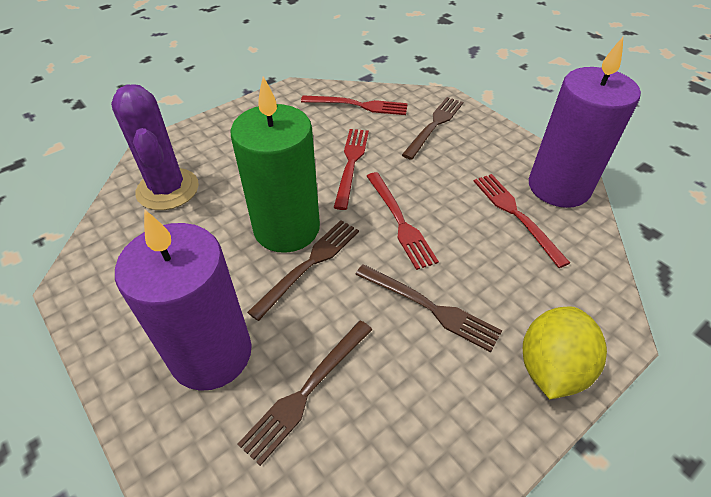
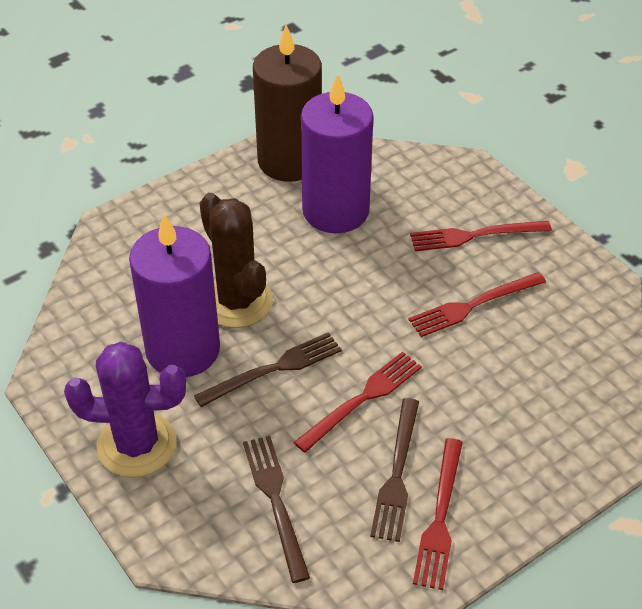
brown cactus: 0 -> 1
brown candle: 0 -> 1
brown fork: 4 -> 3
green candle: 1 -> 0
yellow lemon: 1 -> 0

